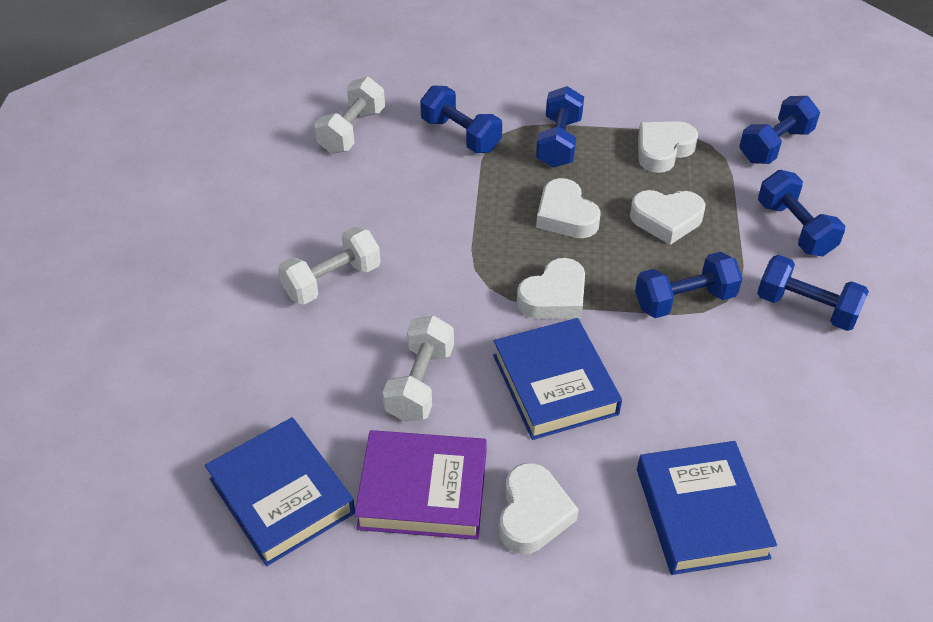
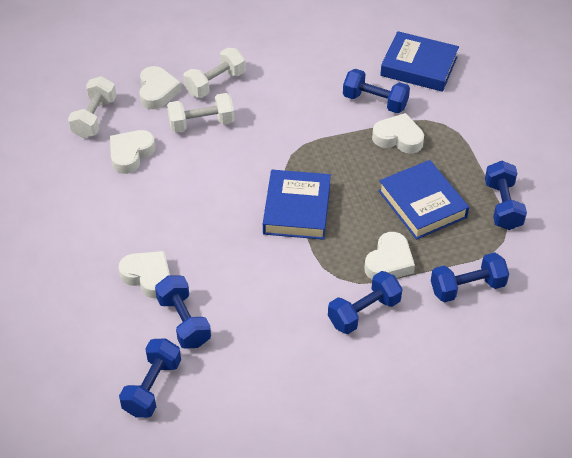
purple book: 1 -> 0

